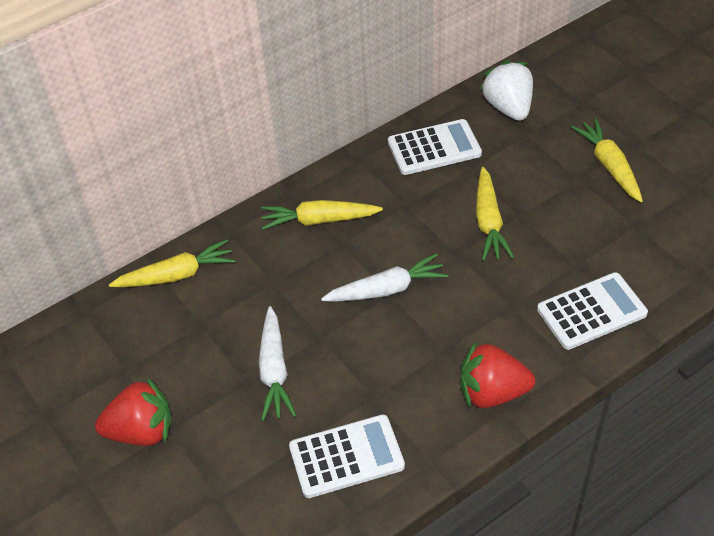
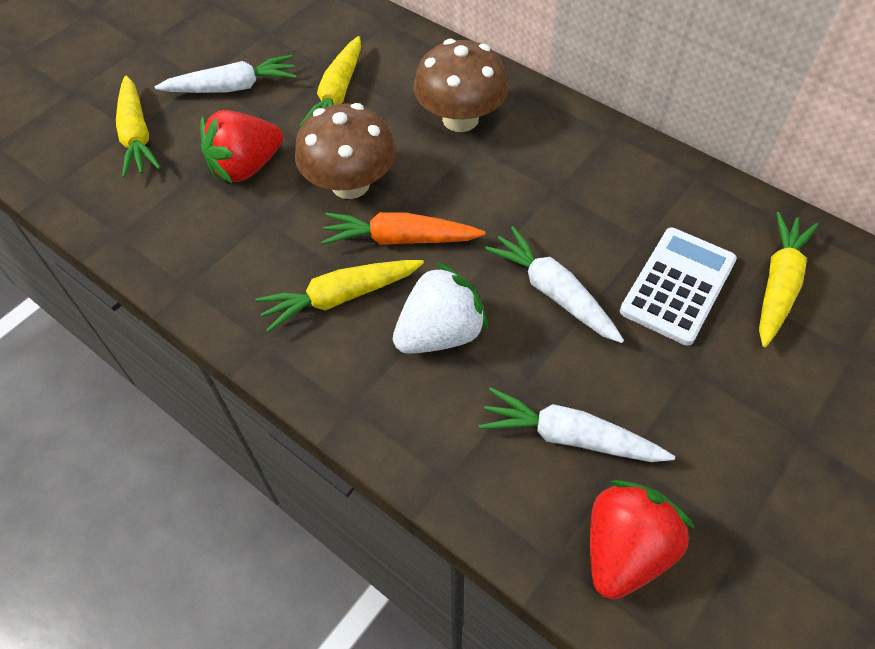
brown mushroom: 0 -> 2
orange carrot: 0 -> 1
white calculator: 3 -> 1
white carrot: 2 -> 3

